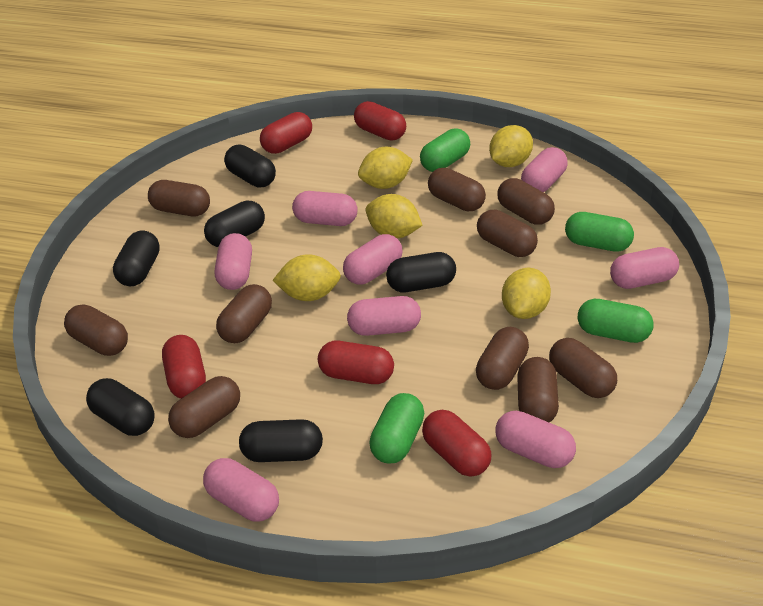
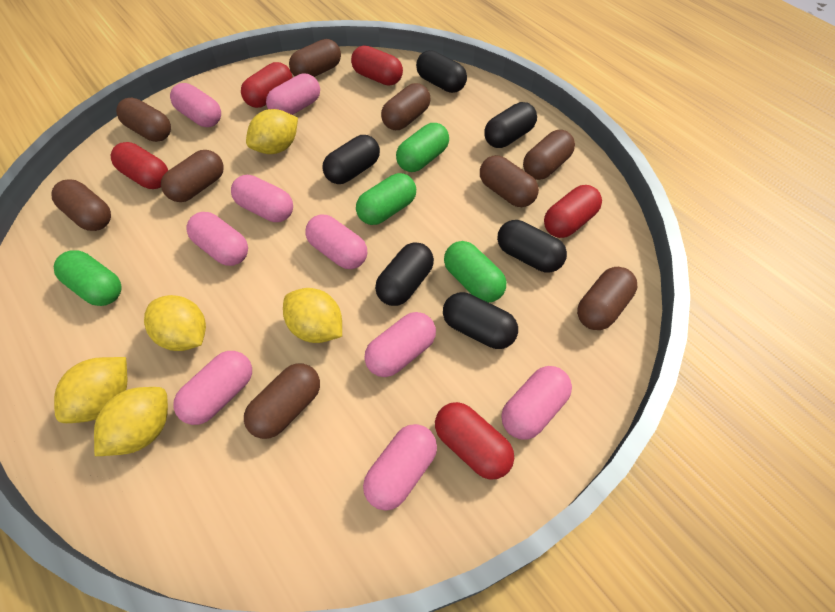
brown capsule: 10 -> 9
pink capsule: 8 -> 9

